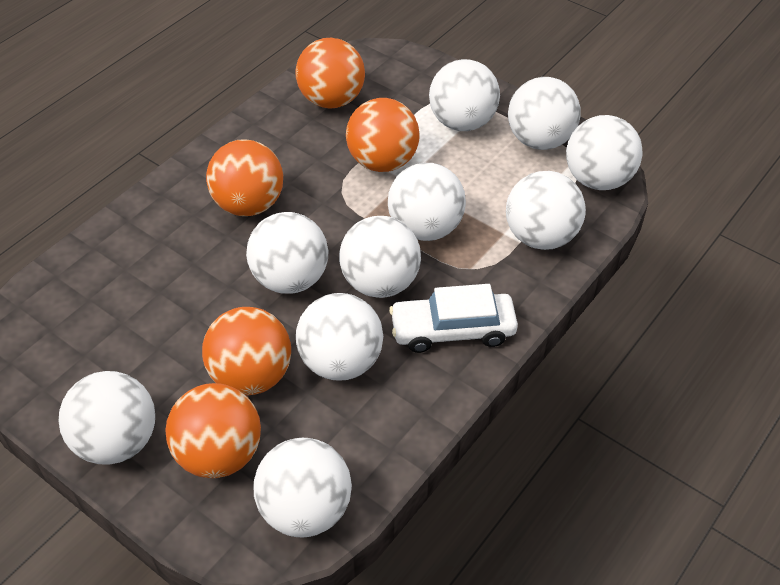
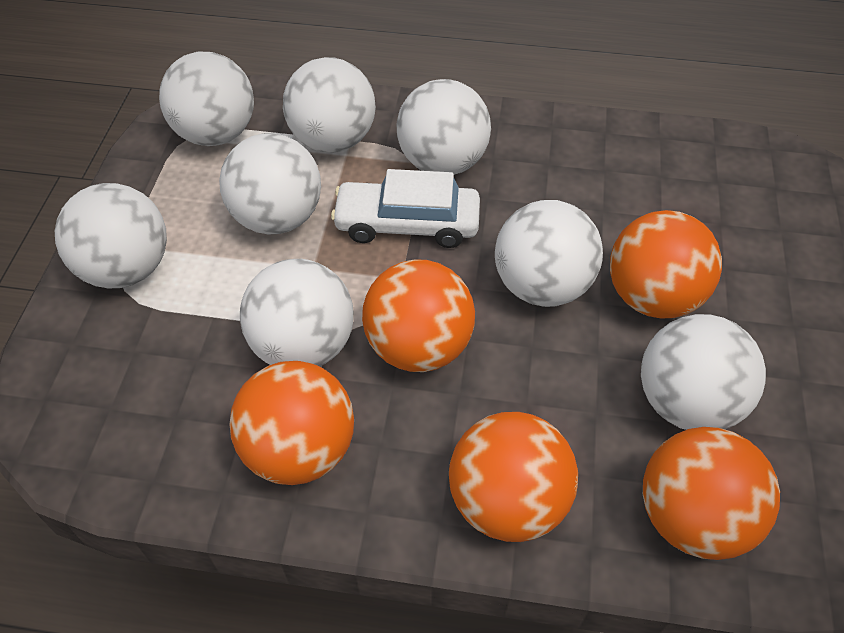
white ball: 10 -> 8

